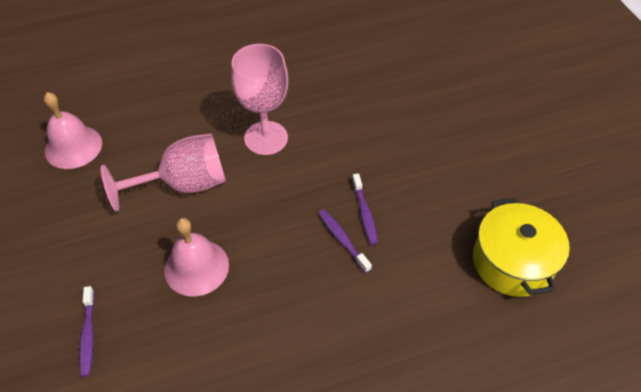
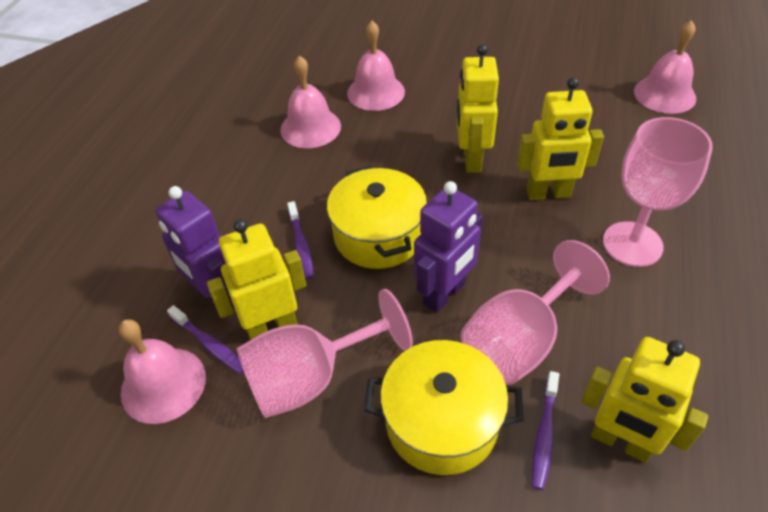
pink bell: 2 -> 4
pink goblet: 2 -> 3
purple robot: 0 -> 2
yellow pot: 1 -> 2
yellow robot: 0 -> 4

